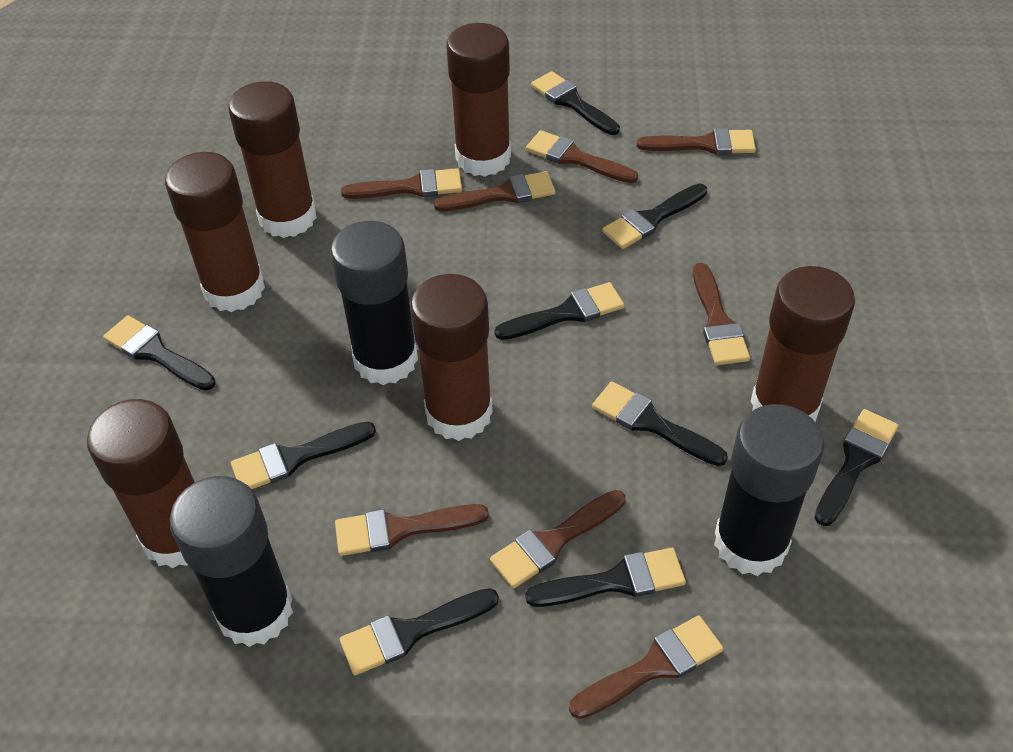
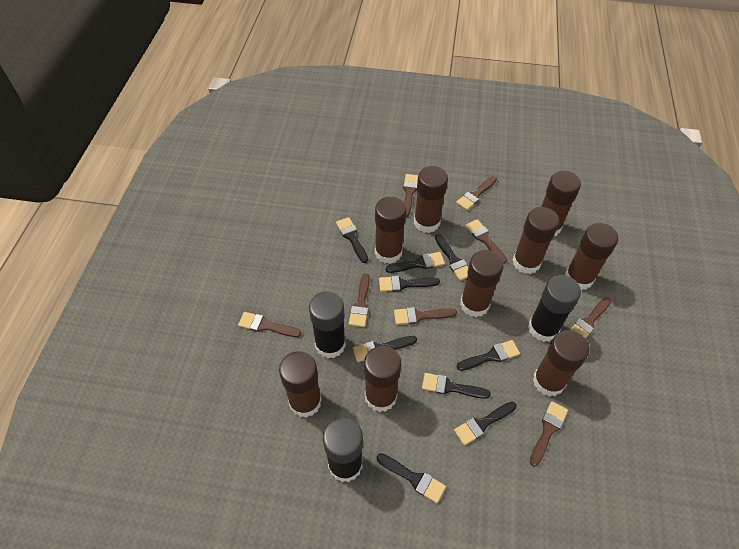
brown glue stick: 6 -> 9

